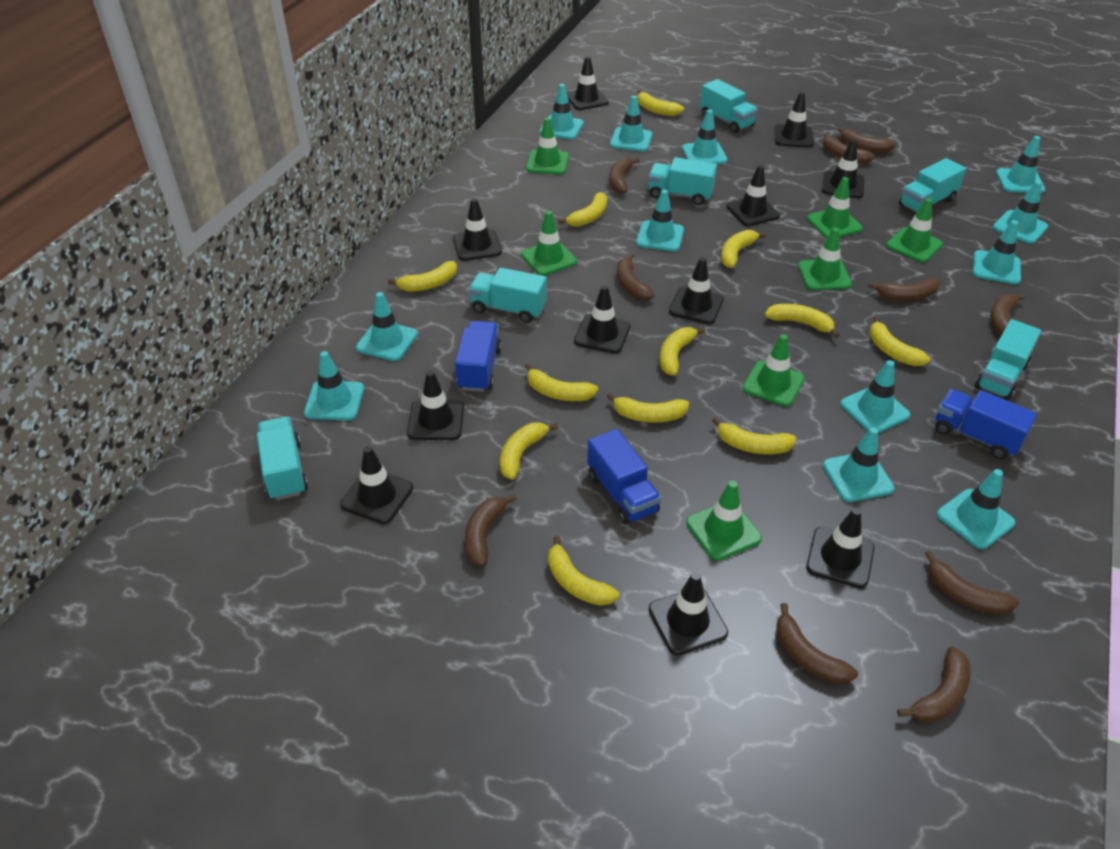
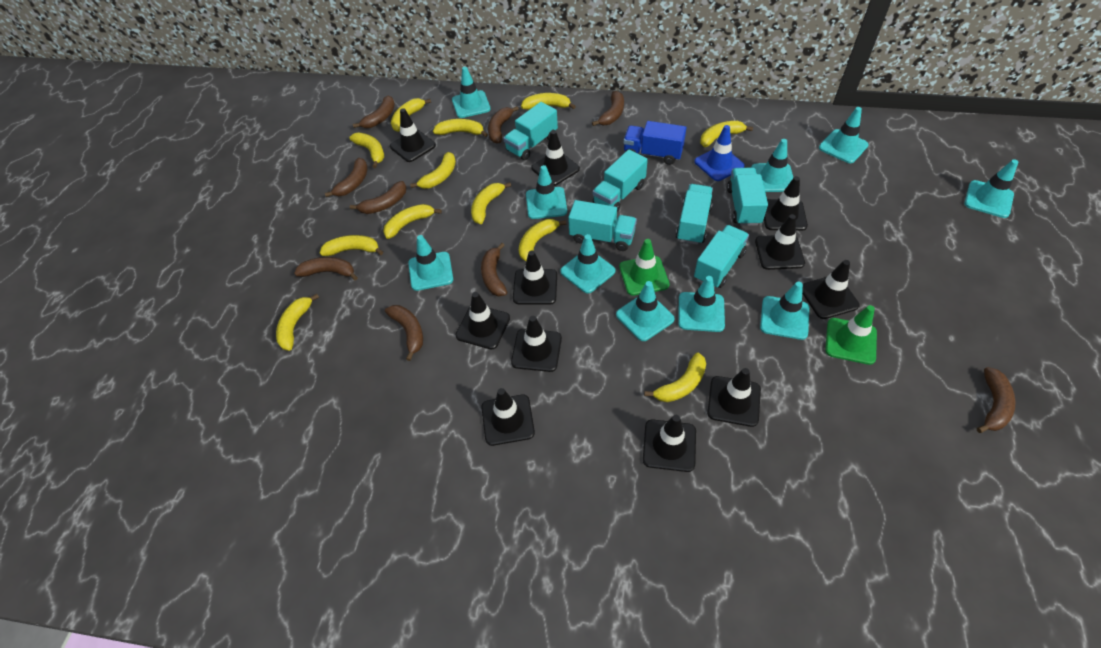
blue traffic cone: 0 -> 1
blue truck: 3 -> 1
brown banana: 10 -> 9
green traffic cone: 7 -> 2
turquoise traffic cone: 12 -> 10

